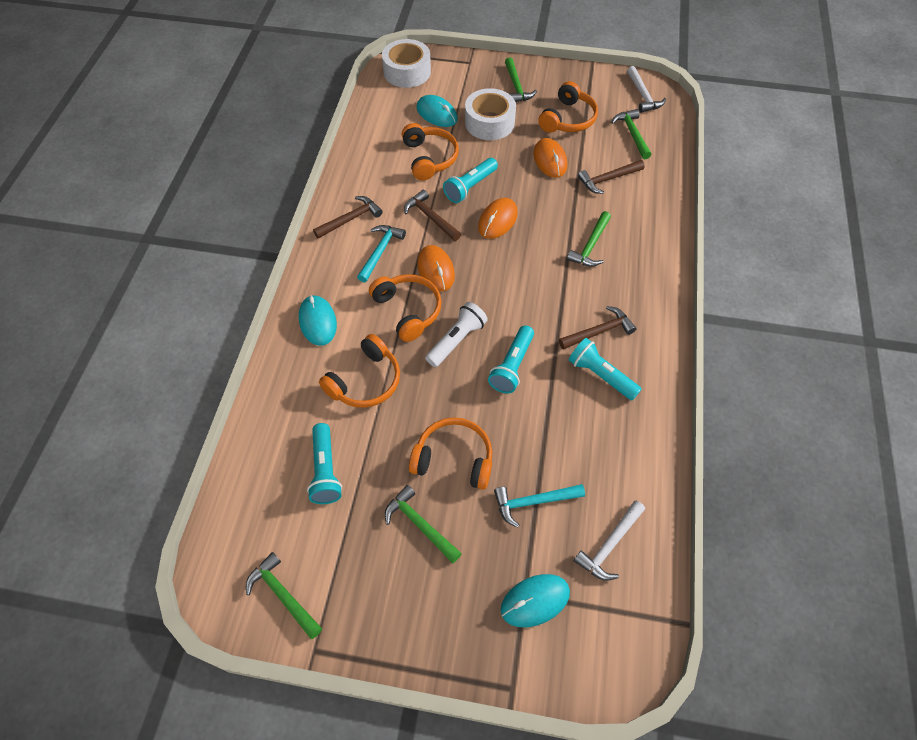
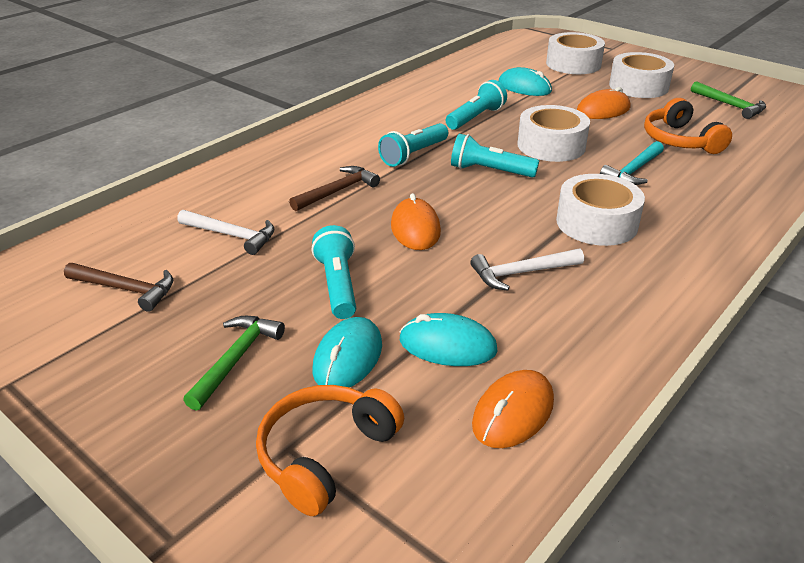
brown hammer: 4 -> 2
green hammer: 5 -> 2
orange headphones: 5 -> 2
turquoise hammer: 2 -> 1
white flashlight: 1 -> 0
white tape: 2 -> 4

